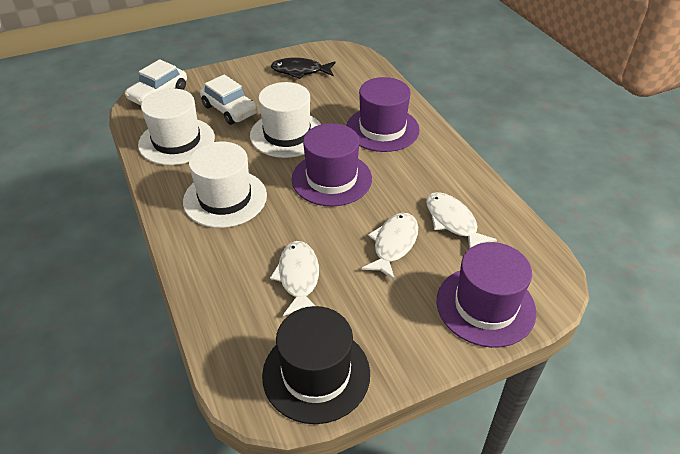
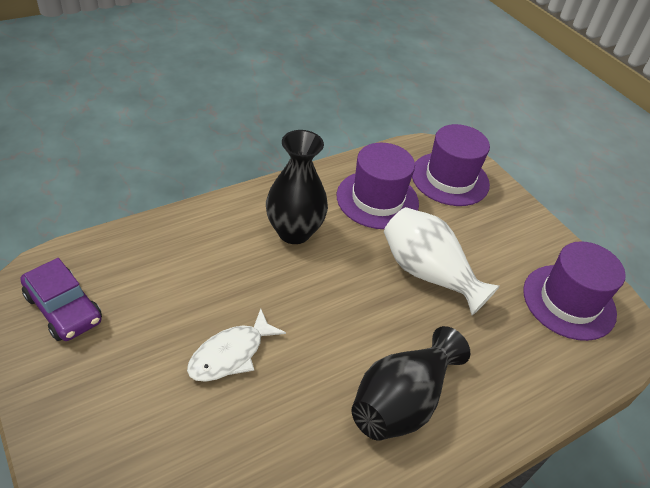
black fish: 1 -> 0
black hat: 1 -> 0
black vase: 0 -> 2
purple car: 0 -> 1
white car: 2 -> 0
white fish: 3 -> 1
white hat: 3 -> 0
white vase: 0 -> 1

